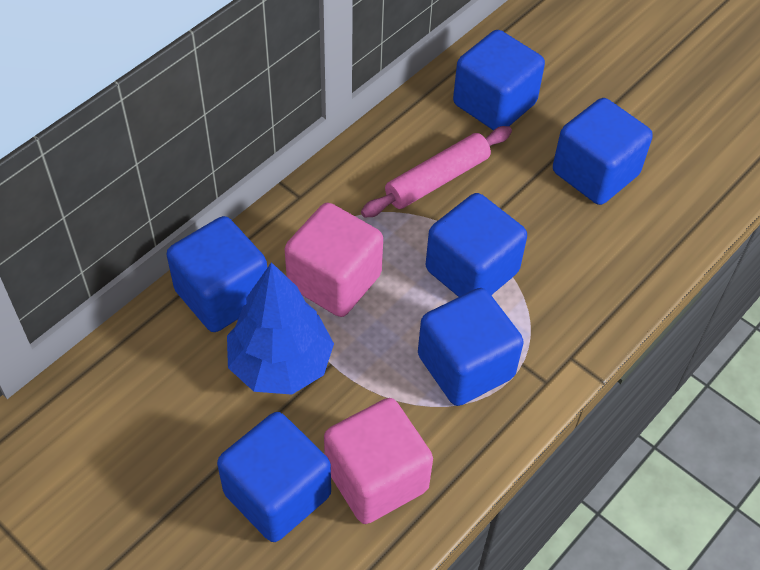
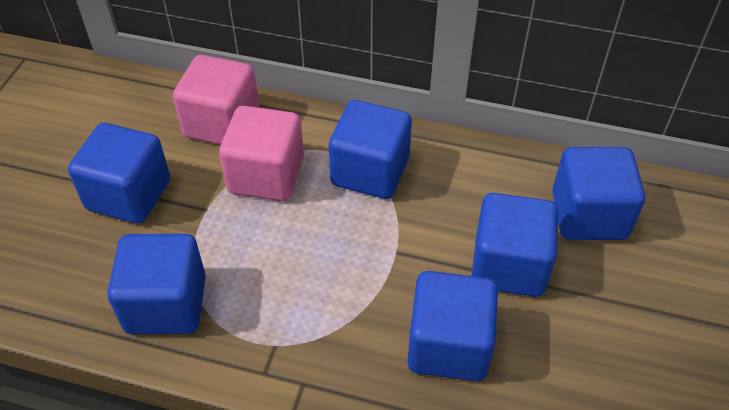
blue tree: 1 -> 0
pink rolling pin: 1 -> 0

